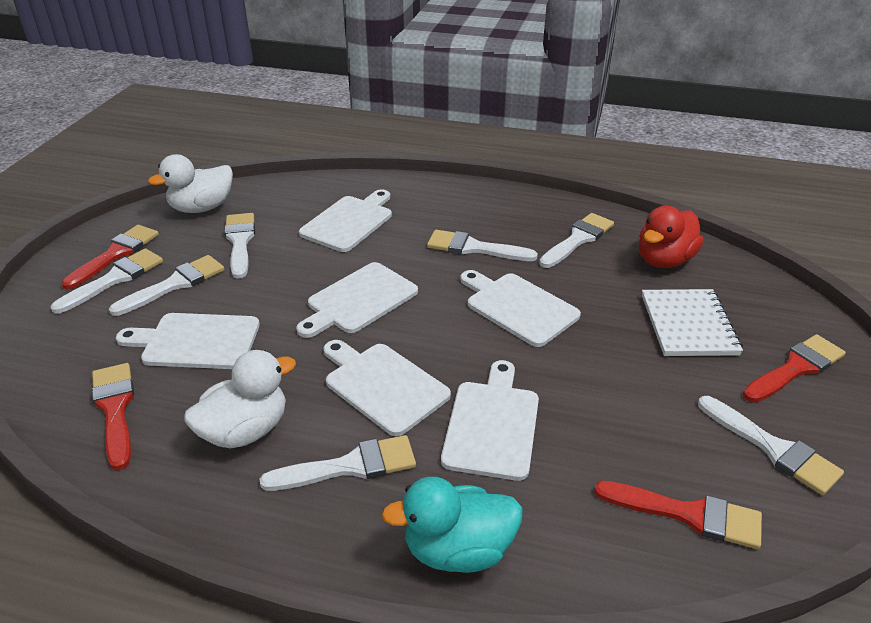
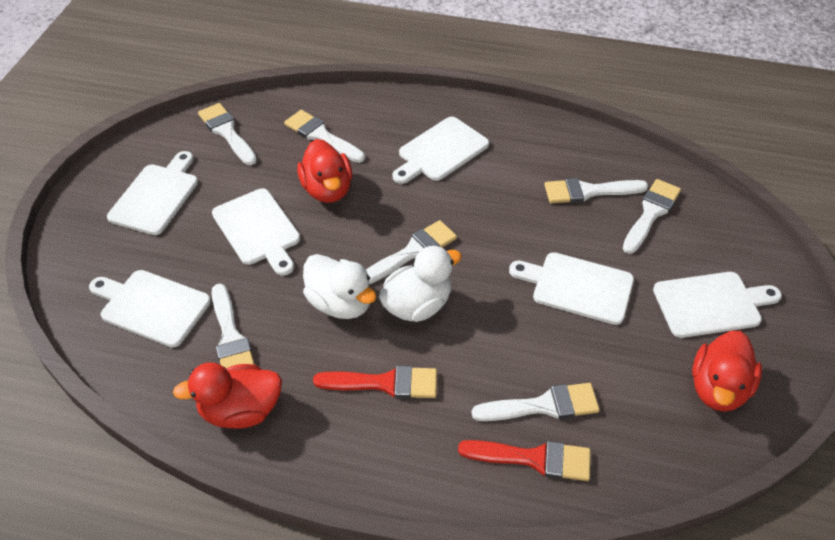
red brush: 4 -> 2
red duck: 1 -> 3
turquoise duck: 1 -> 0
white notebook: 1 -> 0

